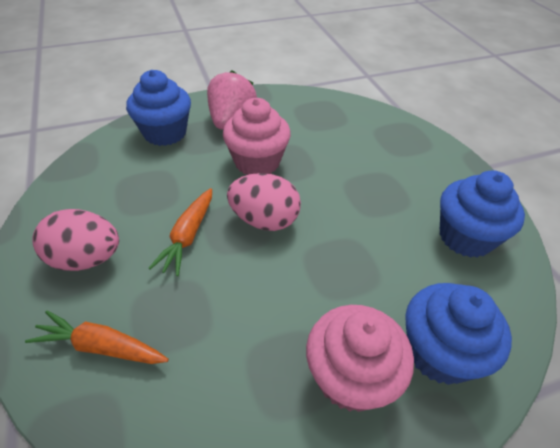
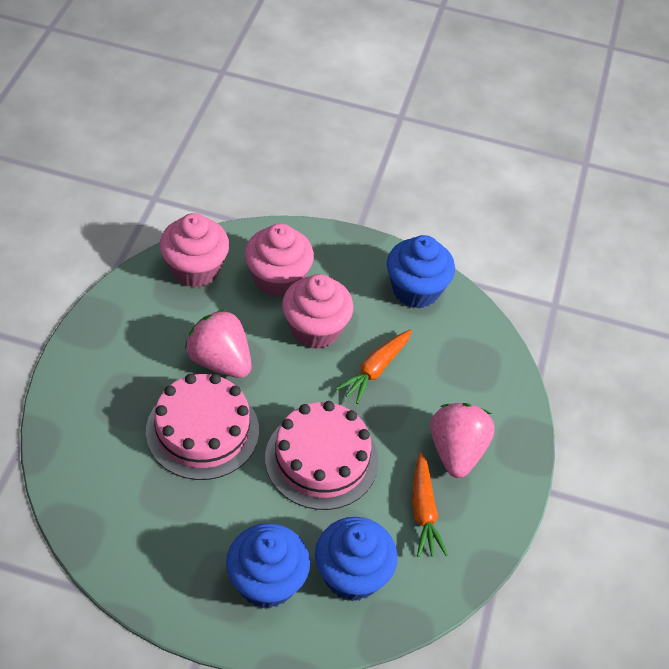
pink cake: 0 -> 2
pink cupcake: 2 -> 3
pink egg: 2 -> 0
pink strawberry: 1 -> 2

